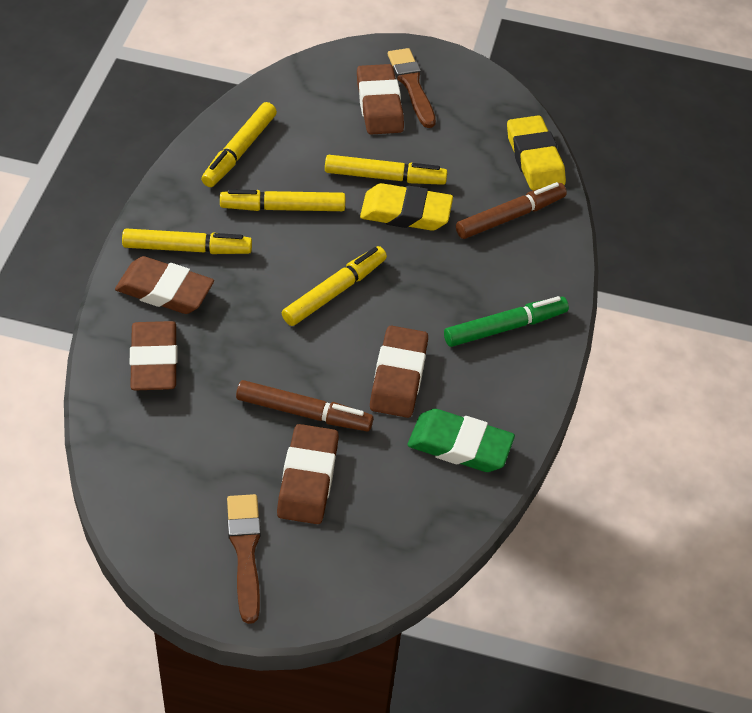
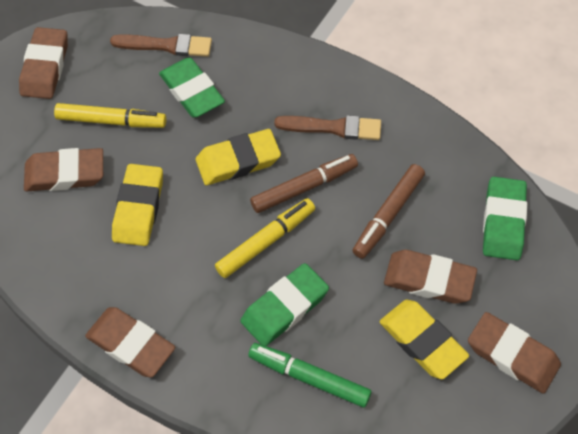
green eraser: 1 -> 3
yellow eraser: 2 -> 3
yellow marker: 5 -> 2

